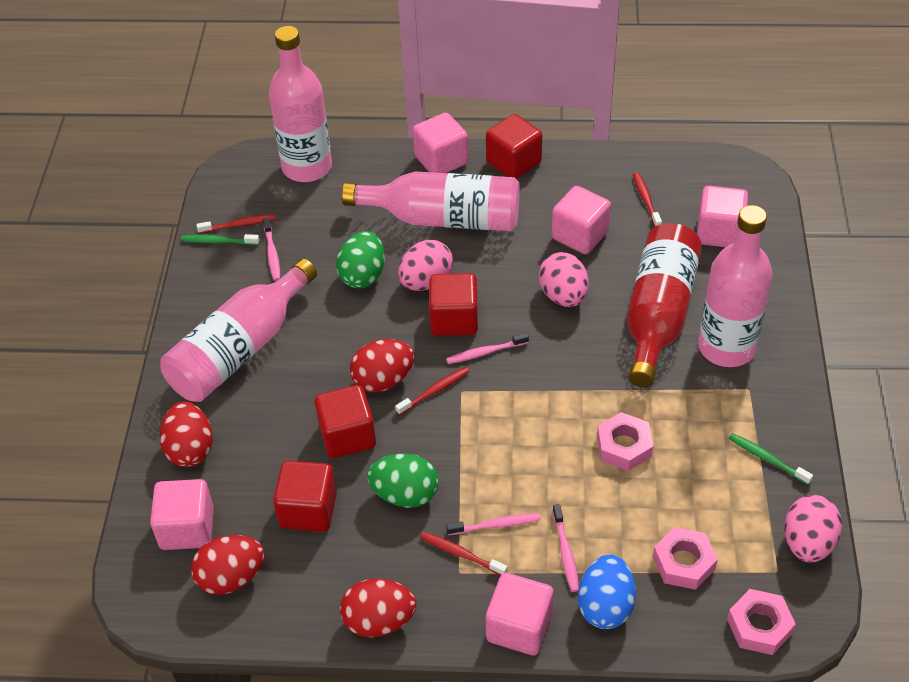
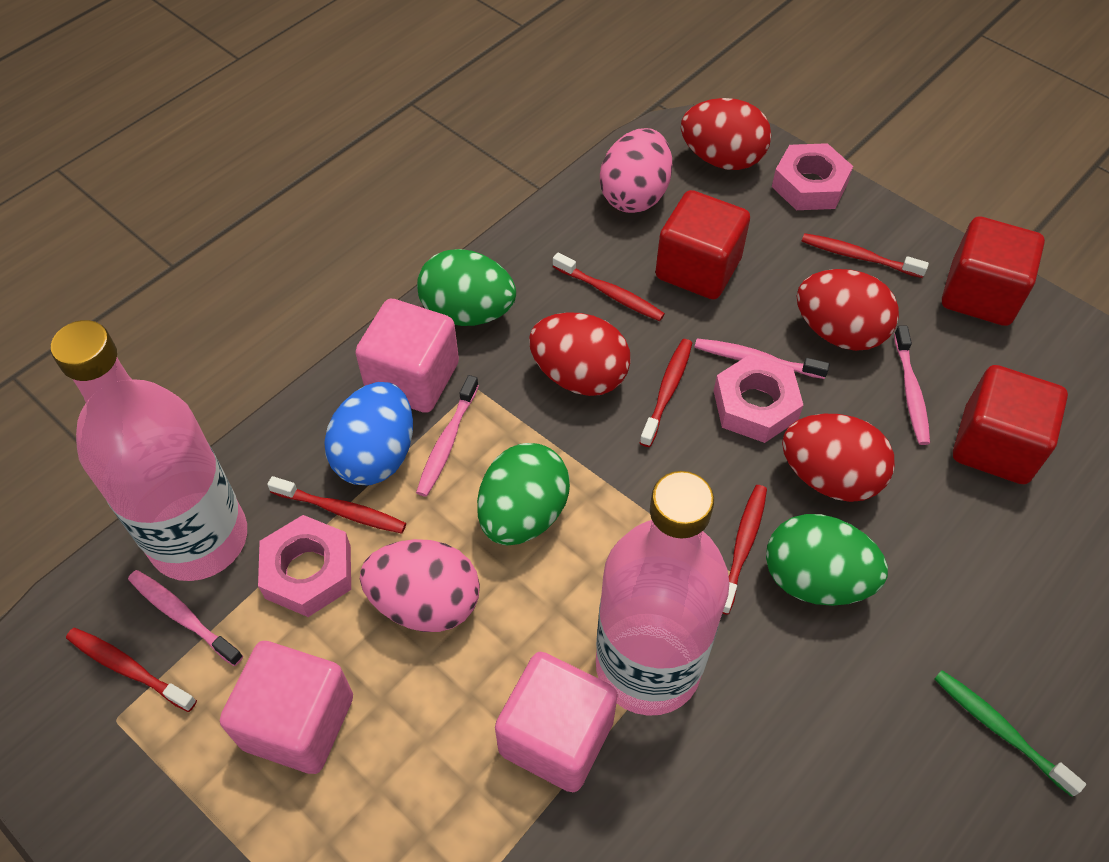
green egg: 2 -> 3
green toothbrush: 2 -> 1
pink bottle: 4 -> 2
pink cube: 5 -> 3
pink egg: 3 -> 2
red bottle: 1 -> 0
red cube: 4 -> 3
red toothbrush: 4 -> 6

